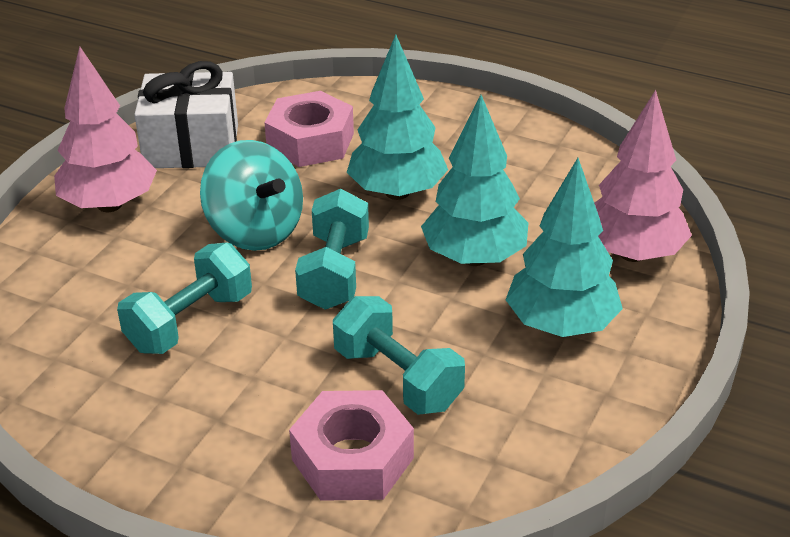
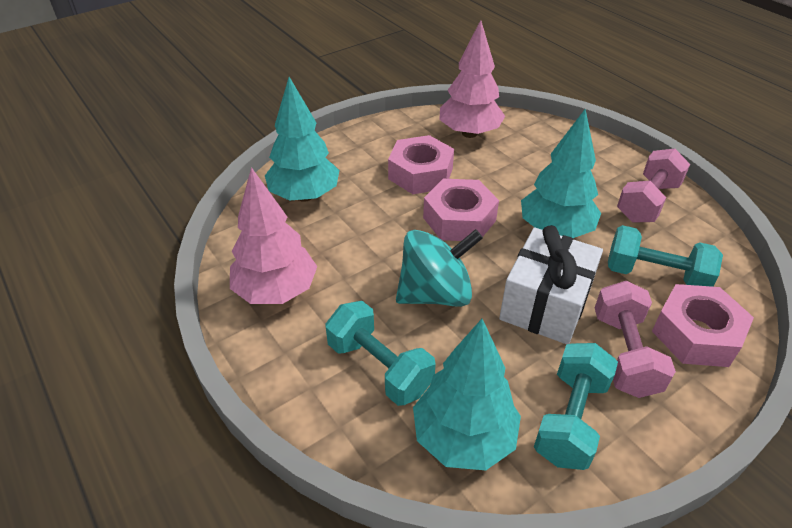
pink dumbbell: 0 -> 2
pink nut: 2 -> 3

